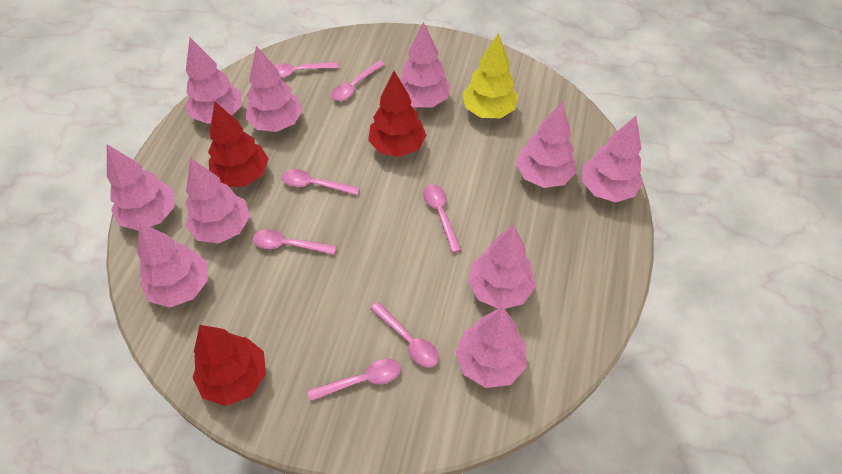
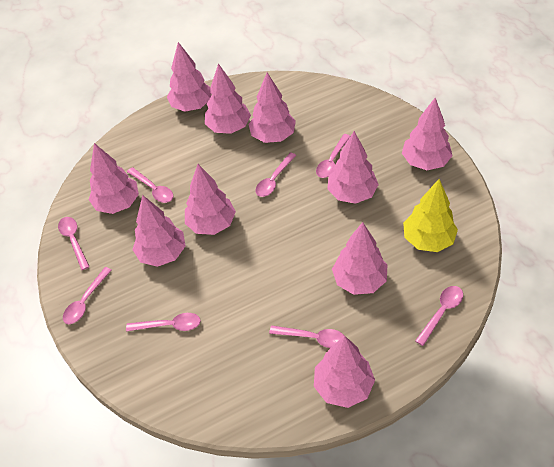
pink spoon: 7 -> 8
red tree: 3 -> 0

